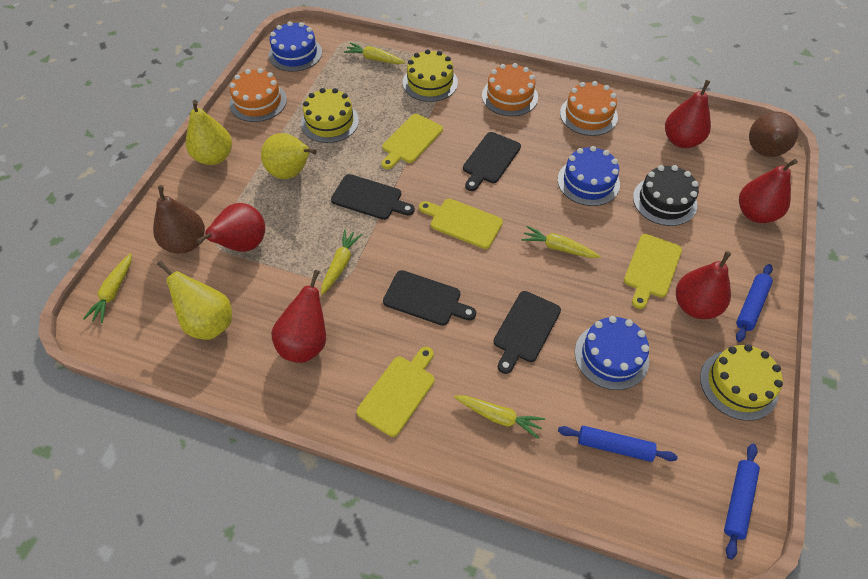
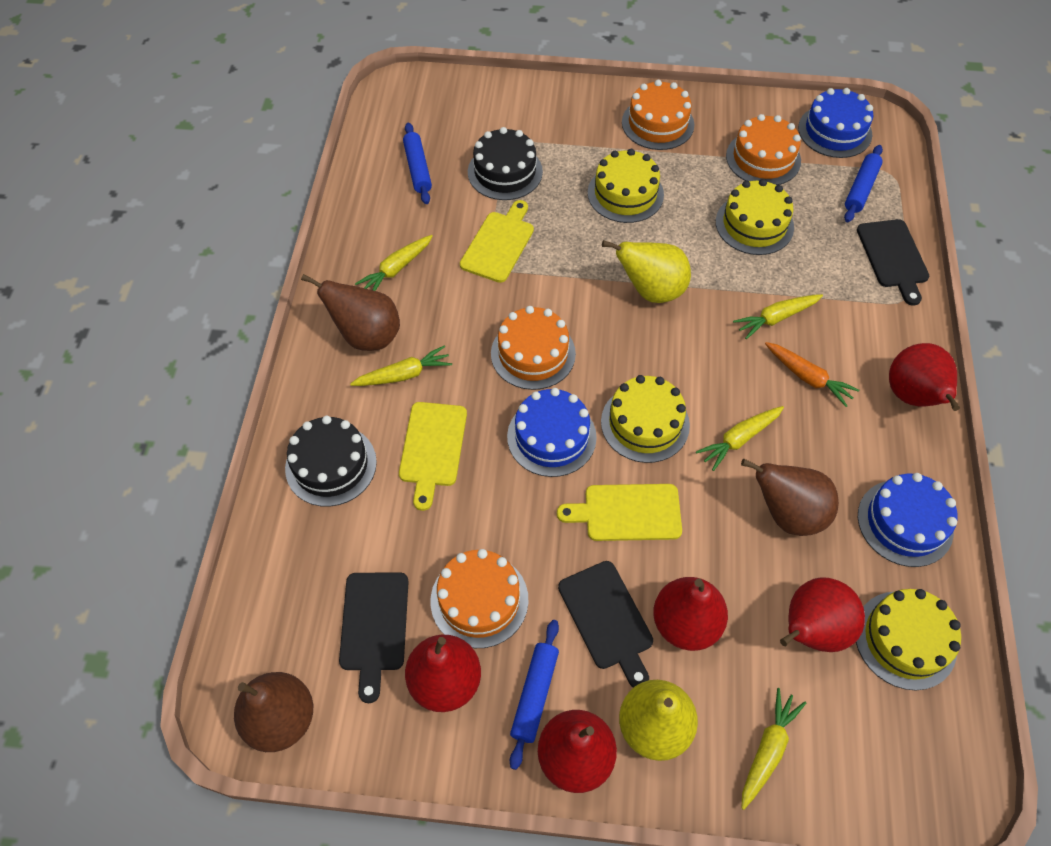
black cake: 1 -> 2
black cutting board: 4 -> 3
brown pear: 2 -> 3
orange cake: 3 -> 4
orange carrot: 0 -> 1
yellow cake: 3 -> 4
yellow cutting board: 4 -> 3
yellow pear: 3 -> 2

